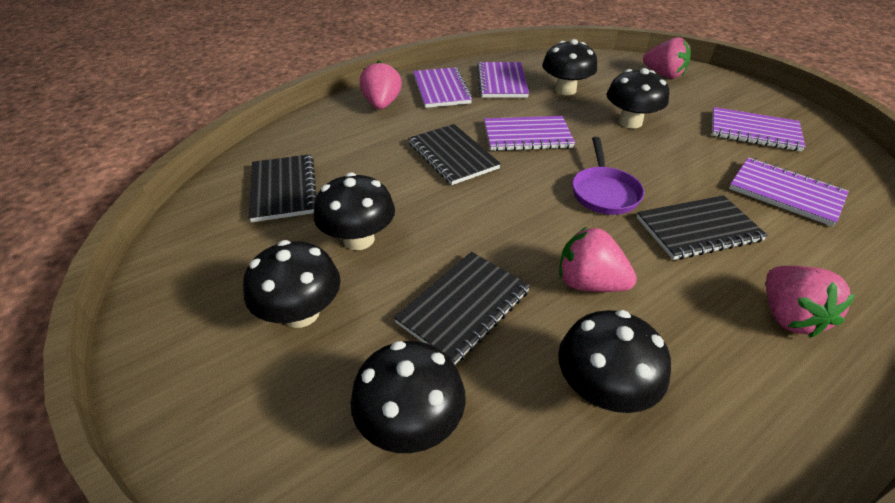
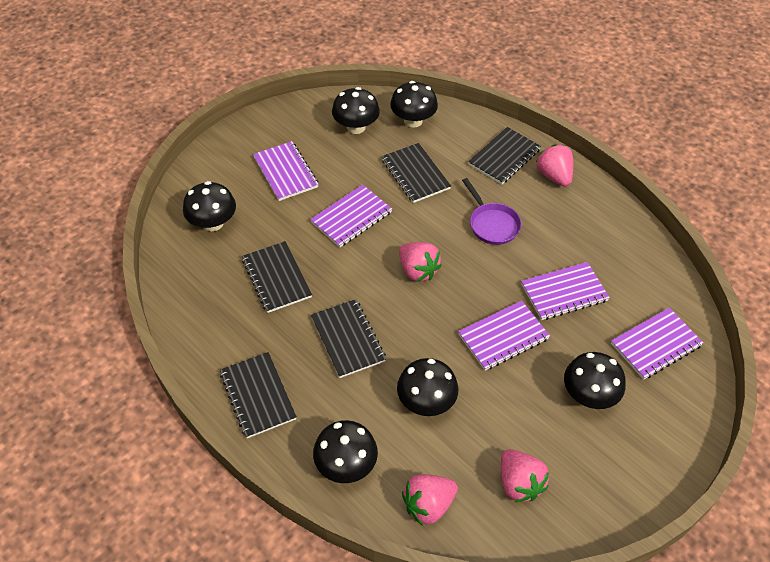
black notebook: 4 -> 5

